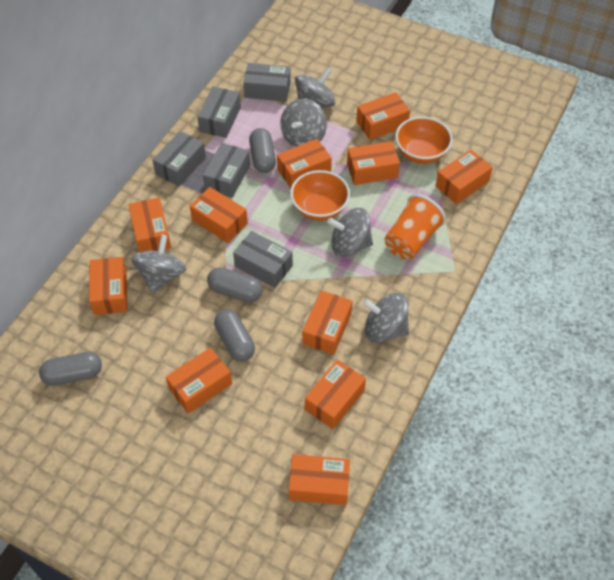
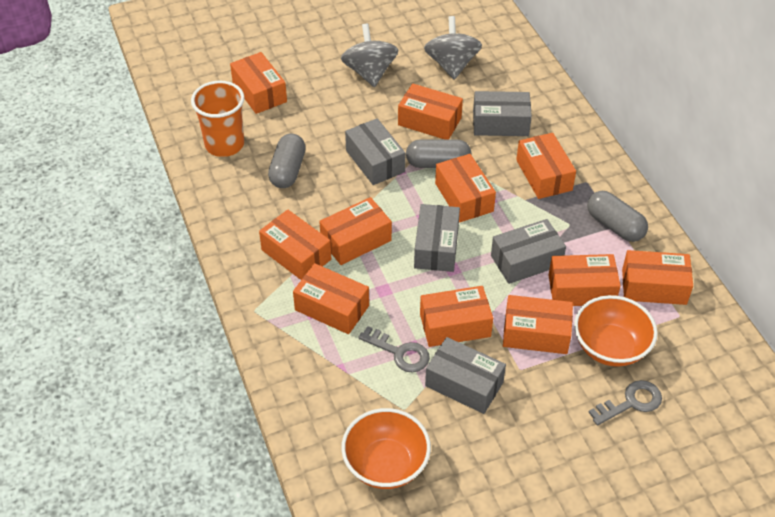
grey capsule: 4 -> 3
grey key: 0 -> 2
grey spinning top: 5 -> 2

